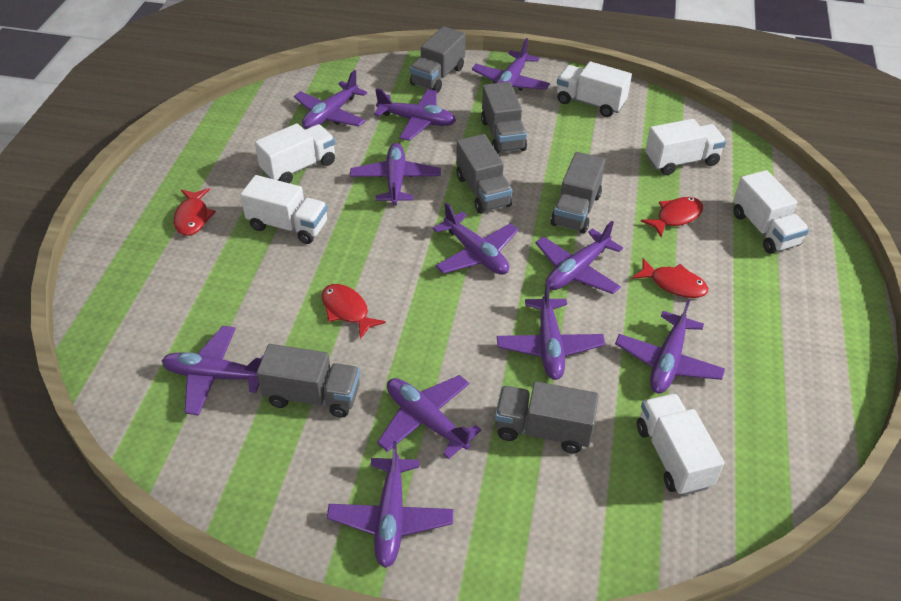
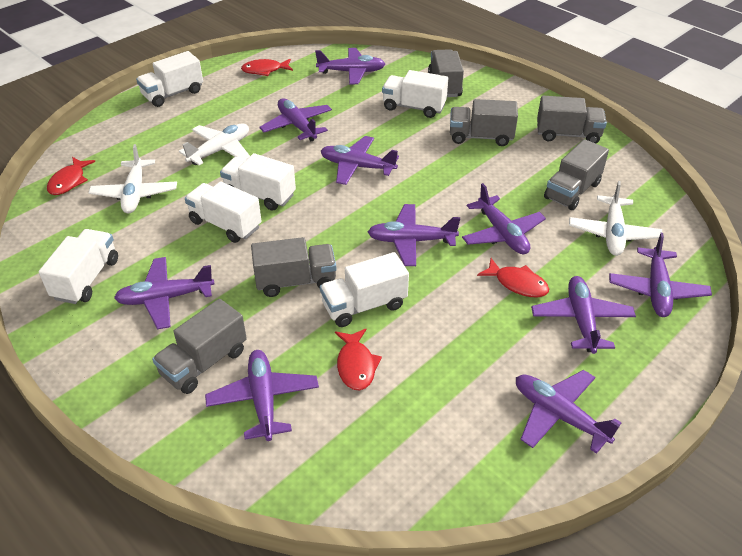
purple plane: 11 -> 10
white plane: 0 -> 3

